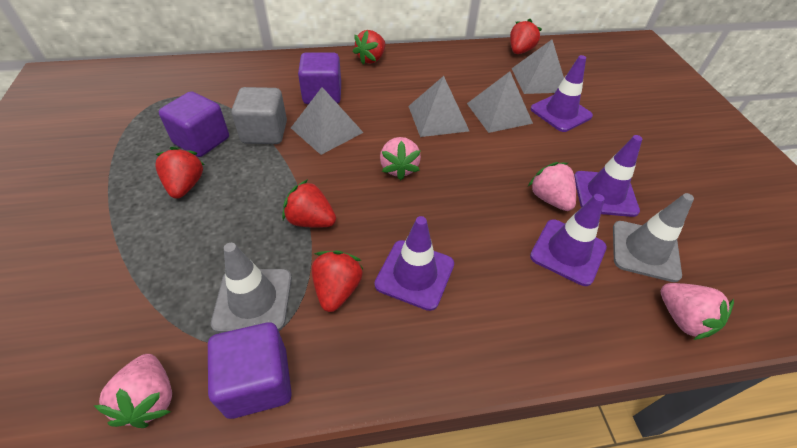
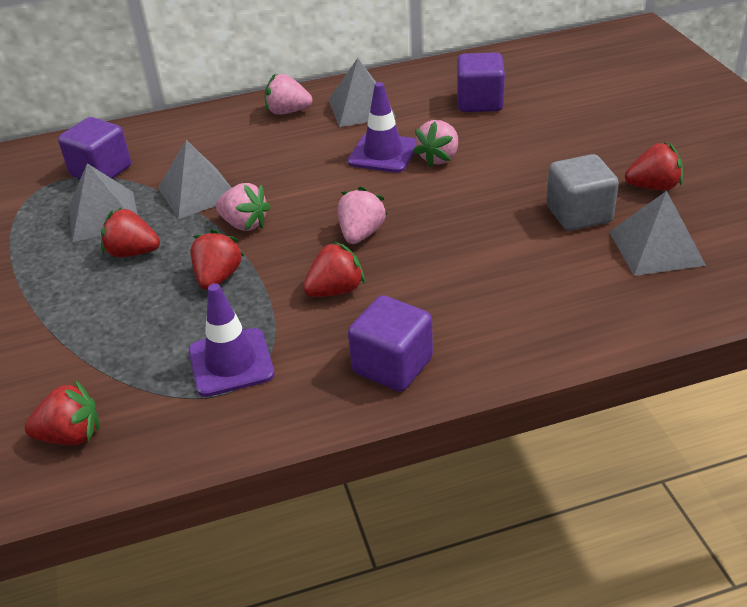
grey traffic cone: 2 -> 0
purple traffic cone: 4 -> 2

